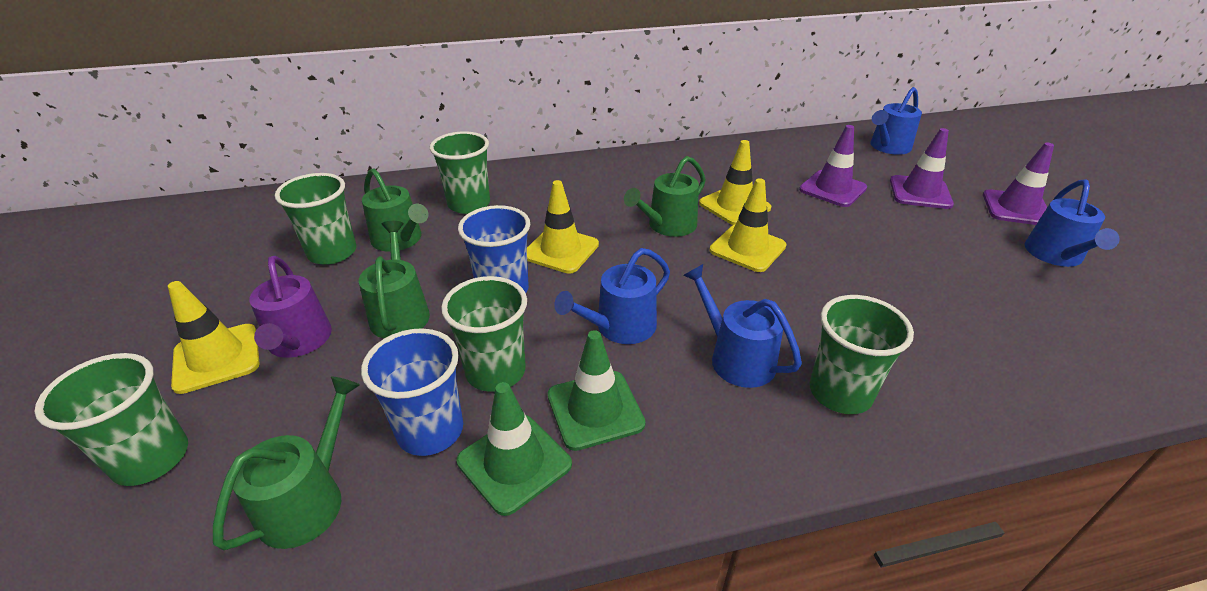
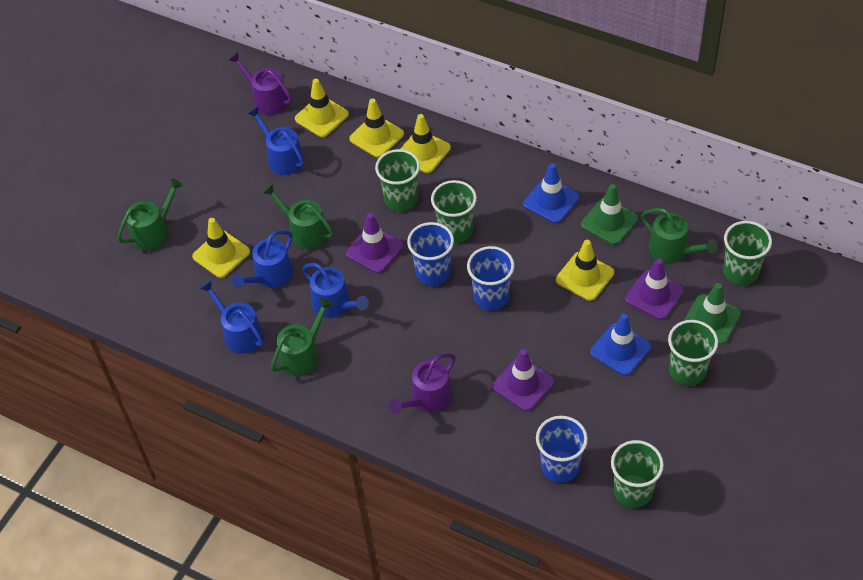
blue cup: 2 -> 3
blue traffic cone: 0 -> 2
purple watering can: 1 -> 2
yellow traffic cone: 4 -> 5

